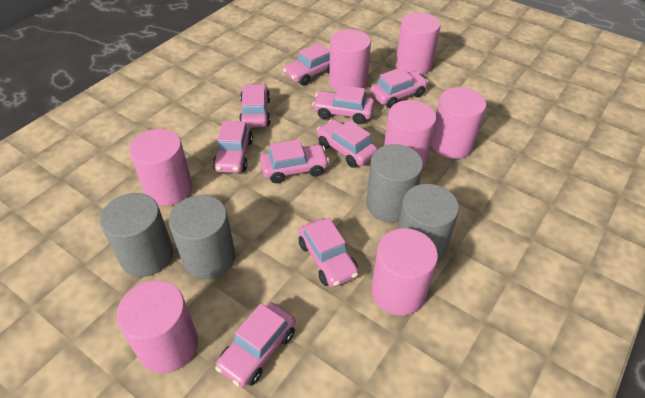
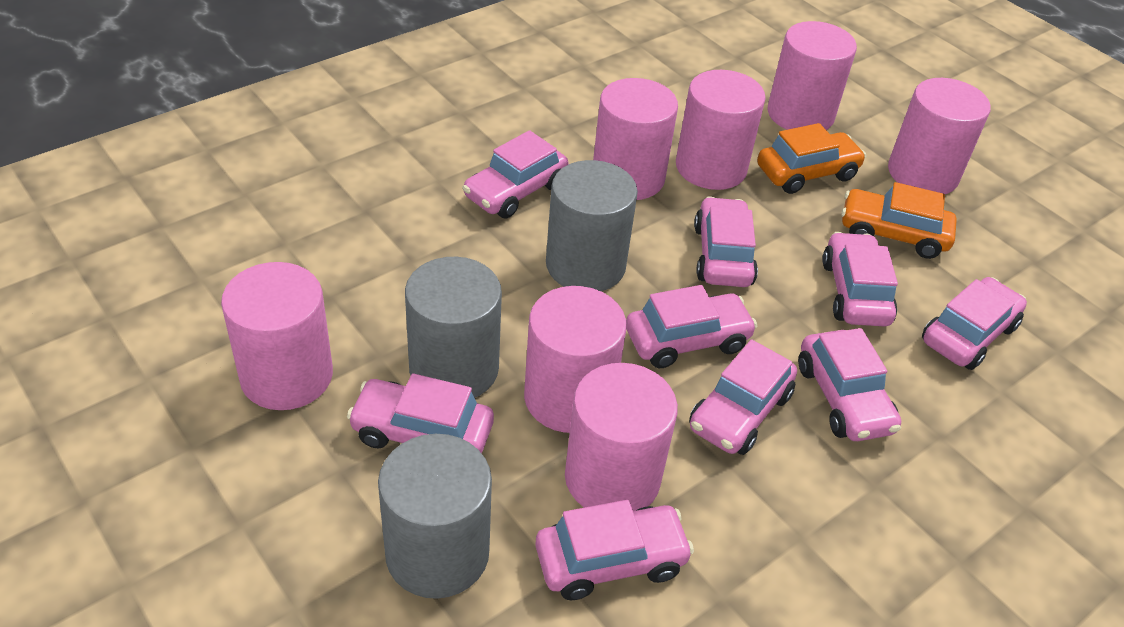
grey cylinder: 4 -> 3
orange car: 0 -> 2

